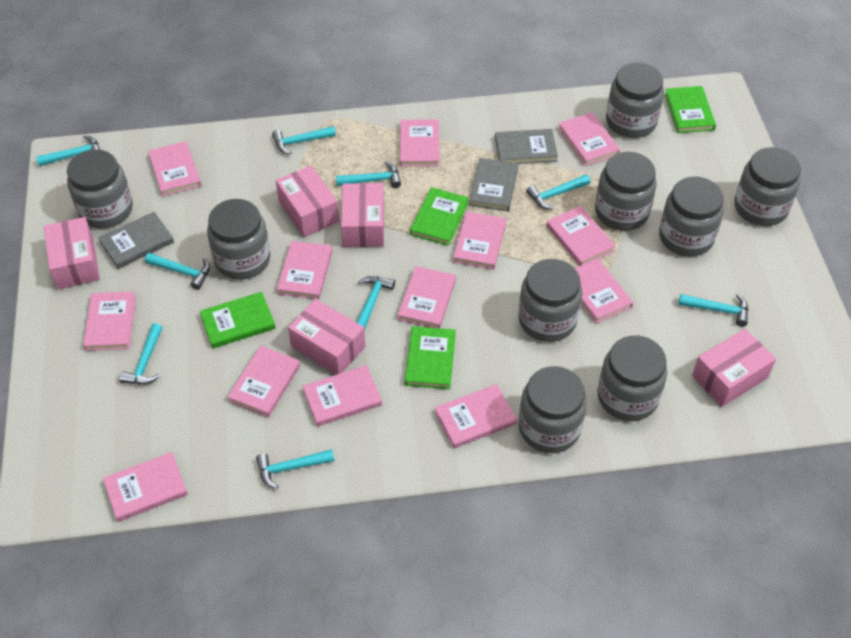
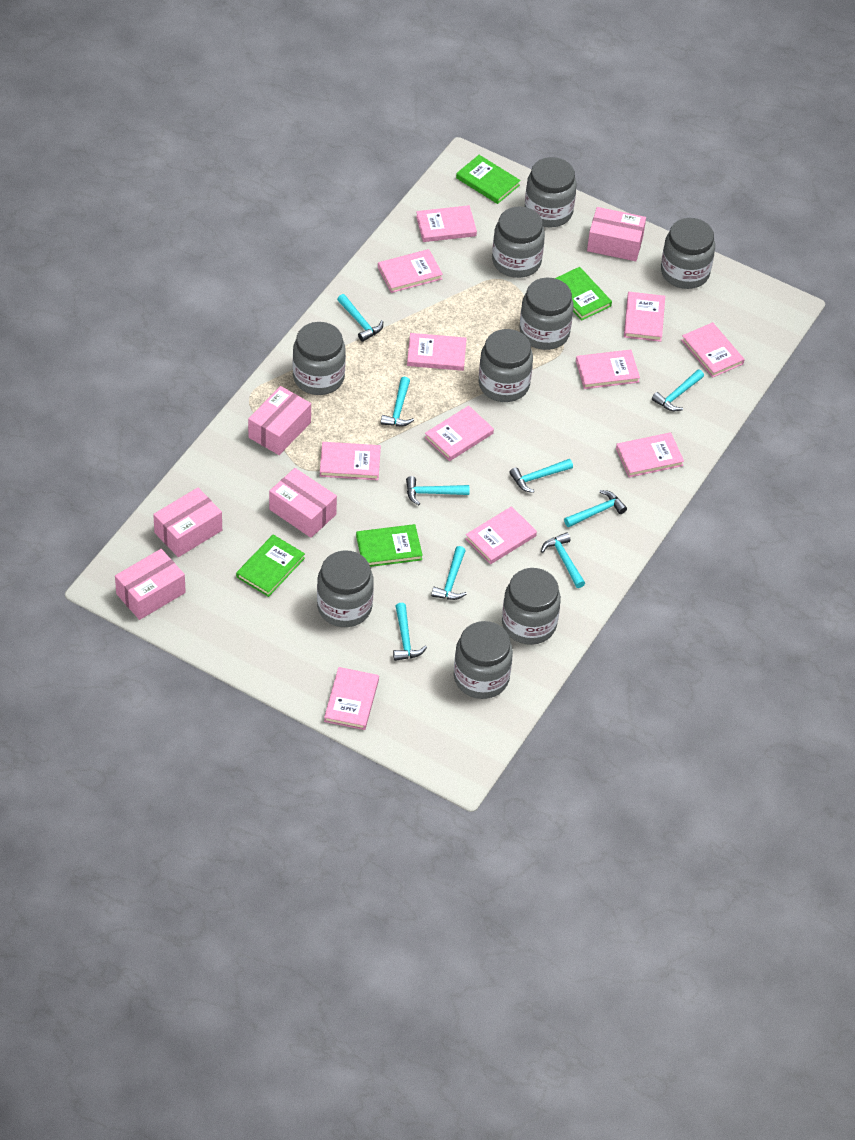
grey book: 3 -> 0
pink book: 13 -> 11

